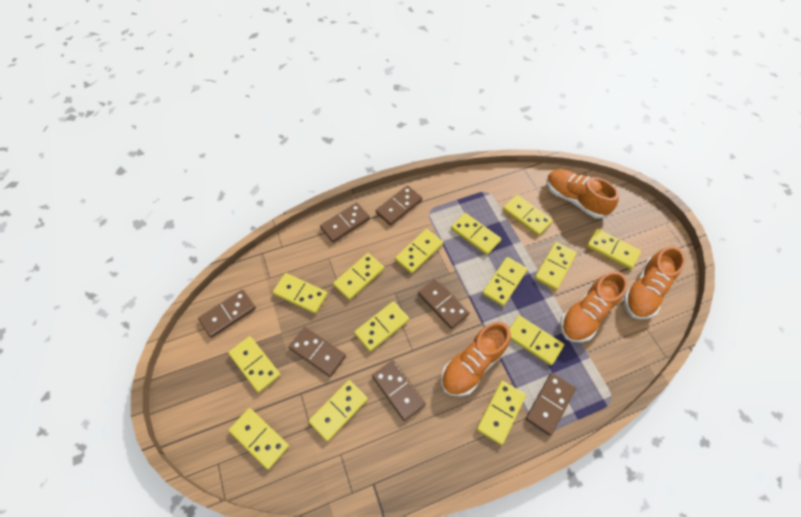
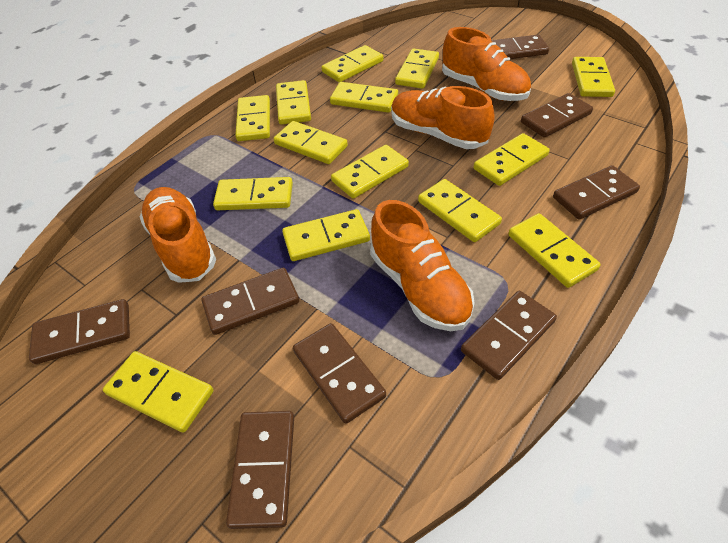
brown domino: 7 -> 8

